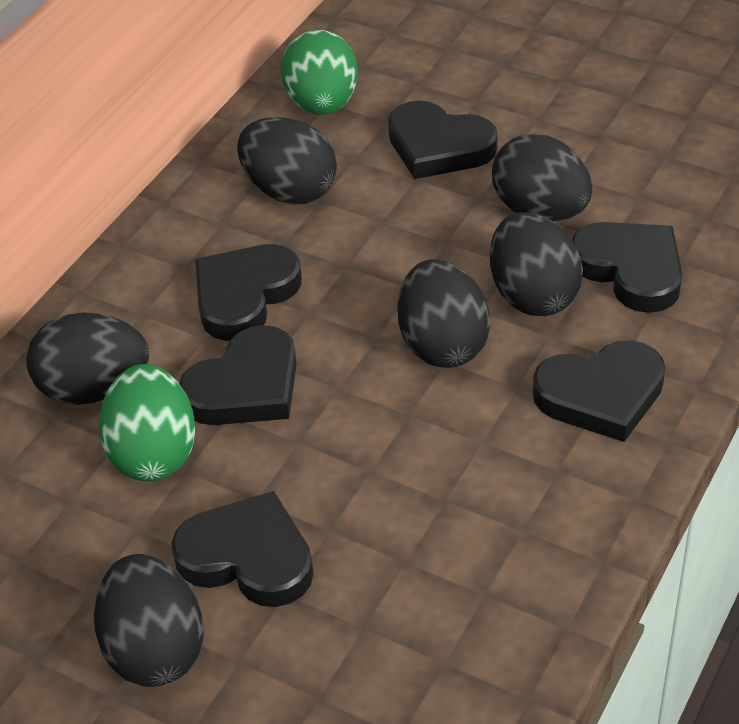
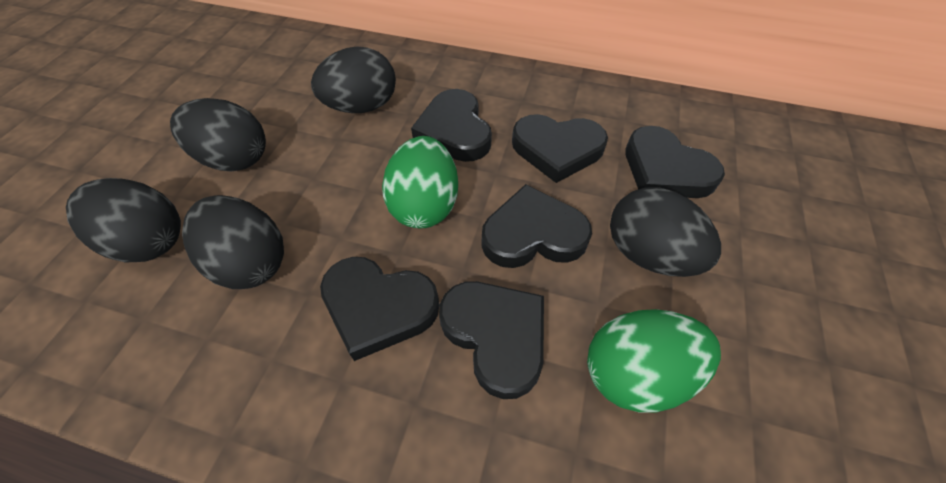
black egg: 6 -> 5

